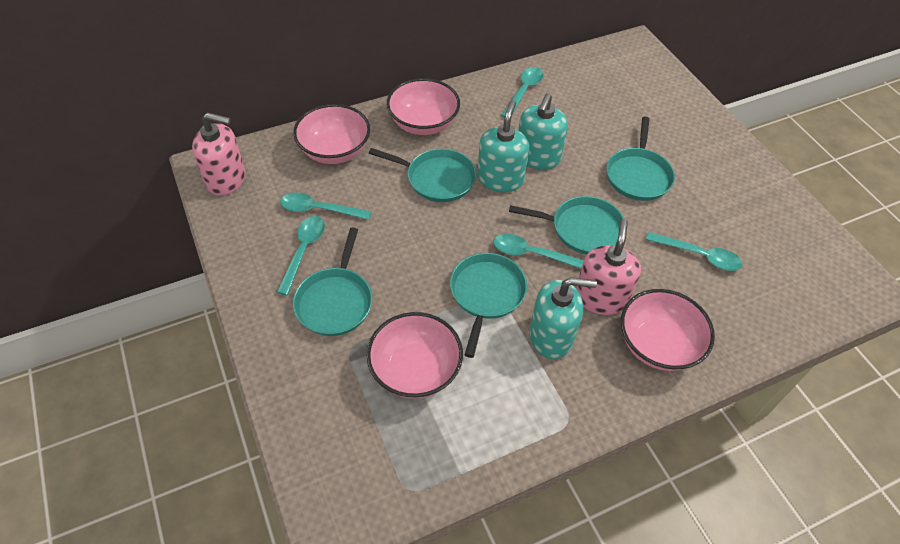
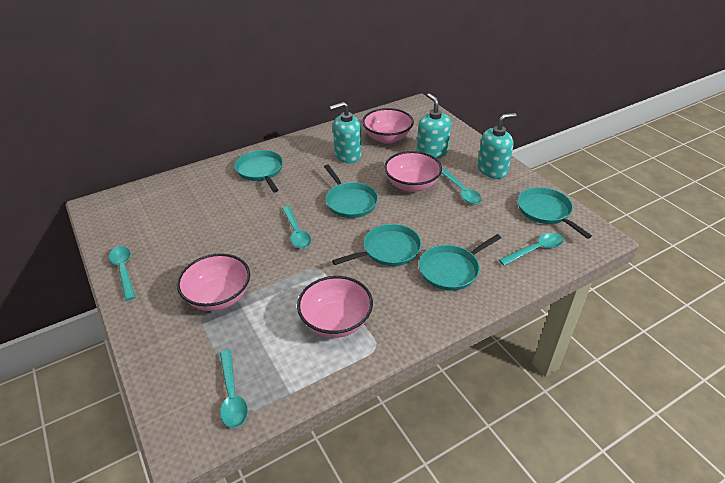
pink soap dispenser: 2 -> 0

